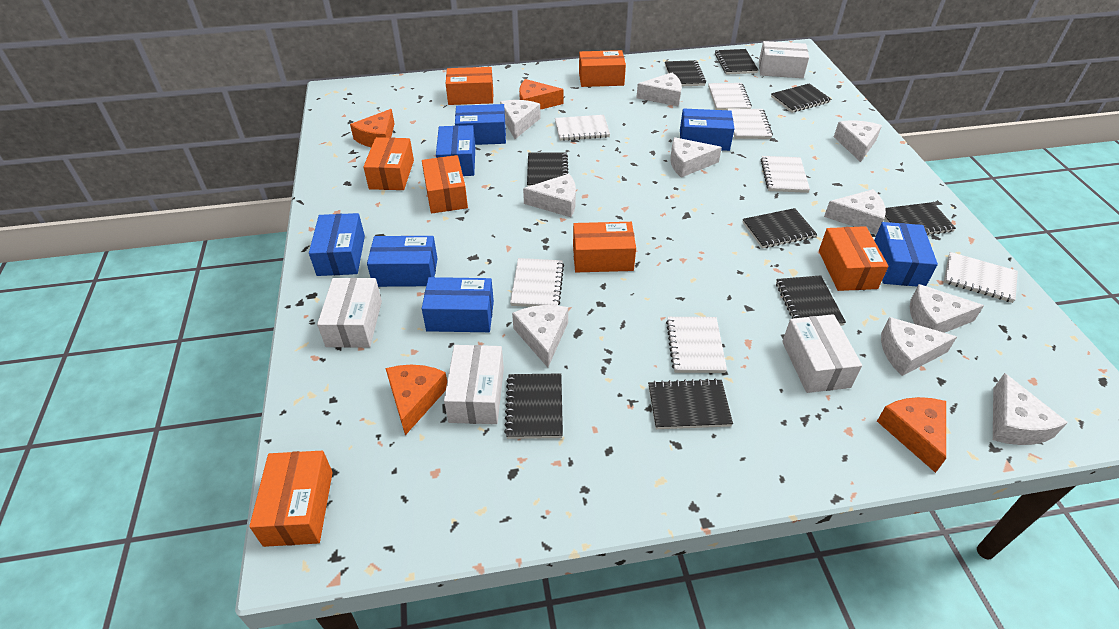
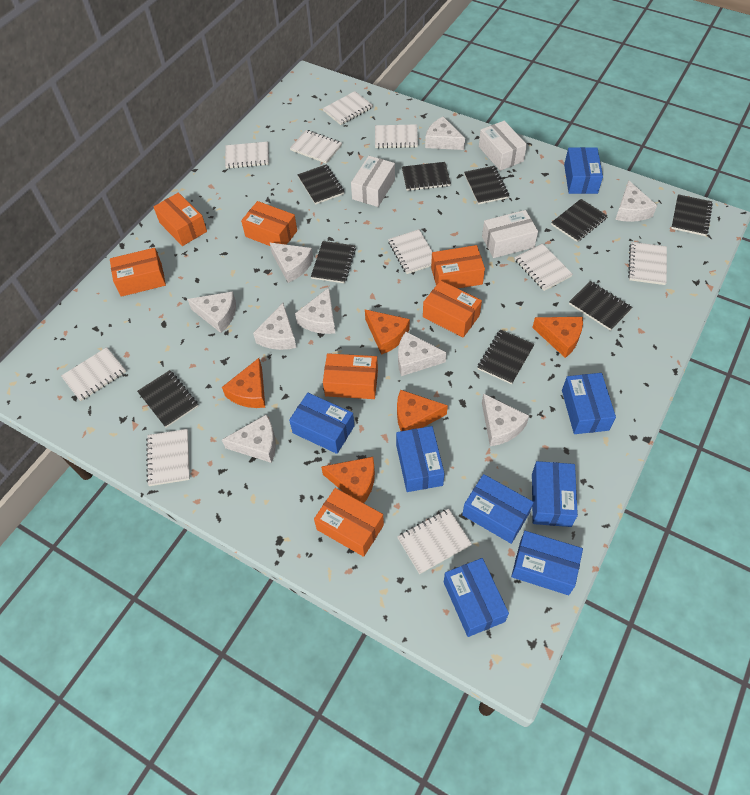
blue box: 7 -> 8
orange cheese: 4 -> 5
white box: 4 -> 3
white cheese: 10 -> 9
white notebook: 7 -> 10

